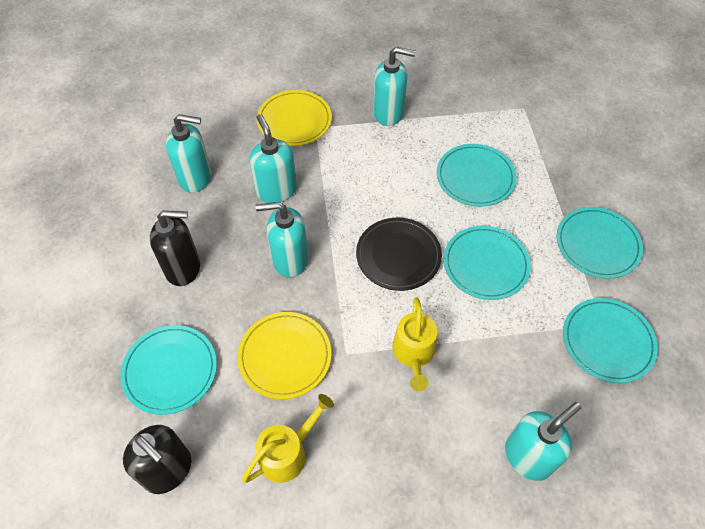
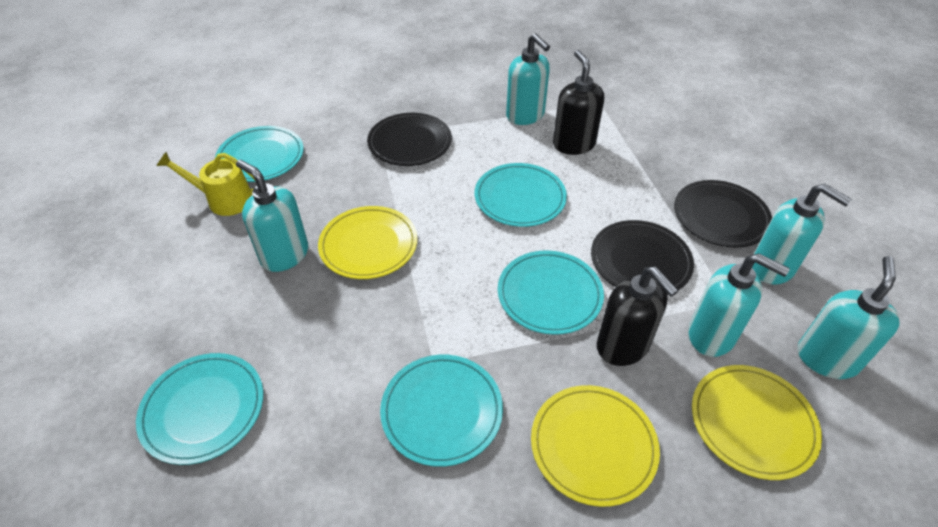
black plate: 1 -> 3
yellow plate: 2 -> 3
yellow watering can: 2 -> 1

